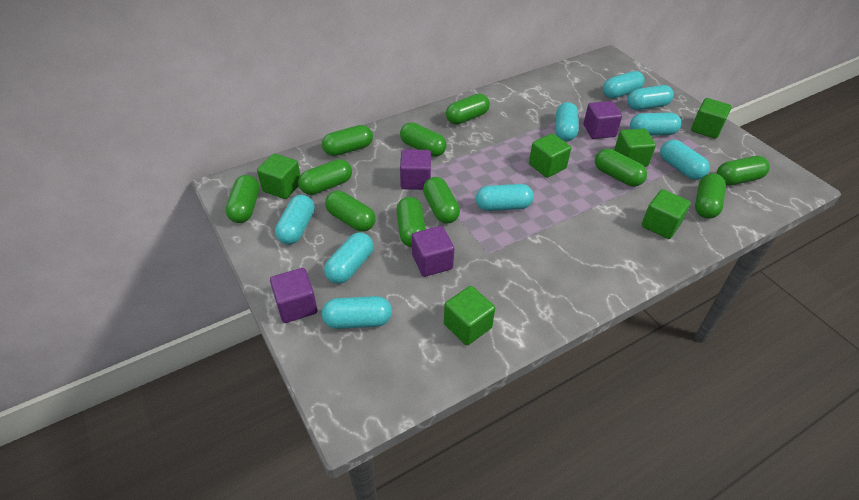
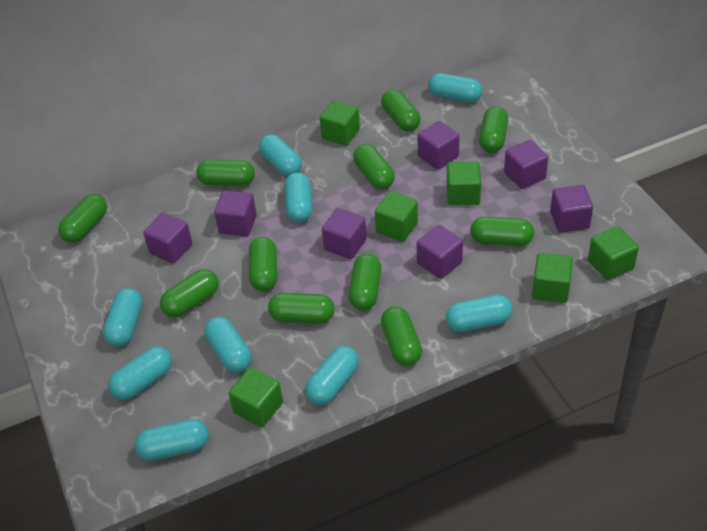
purple cube: 4 -> 7

